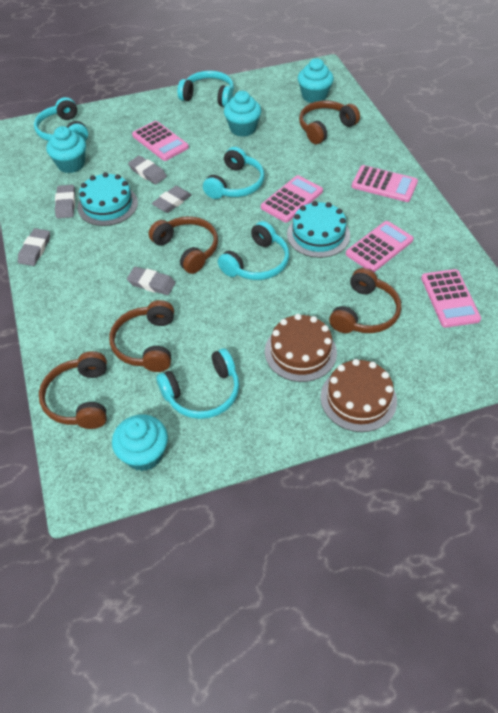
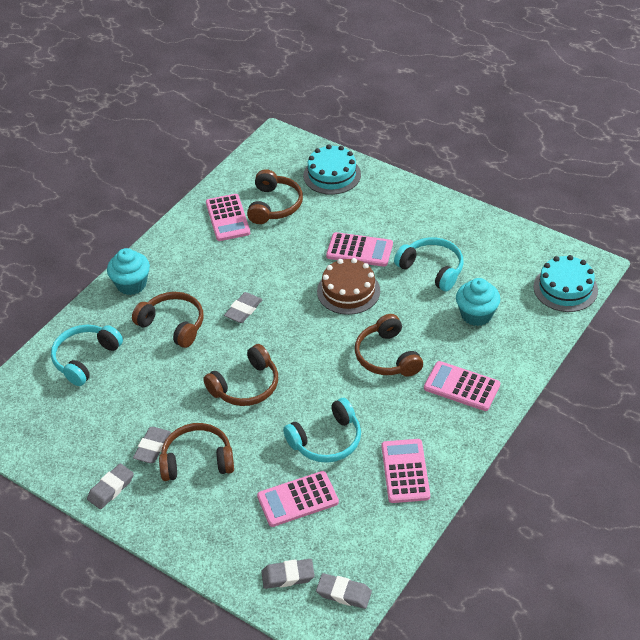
brown cake: 2 -> 1
turquoise cupcake: 4 -> 2
turquoise headphones: 5 -> 3

